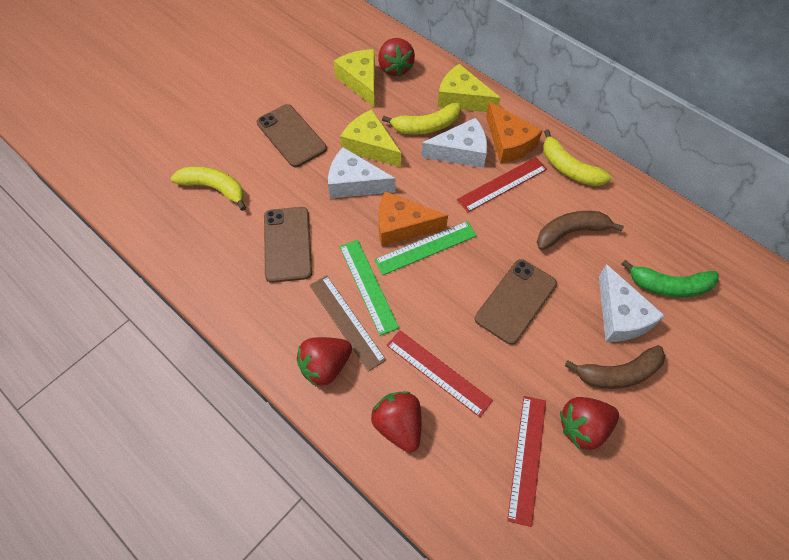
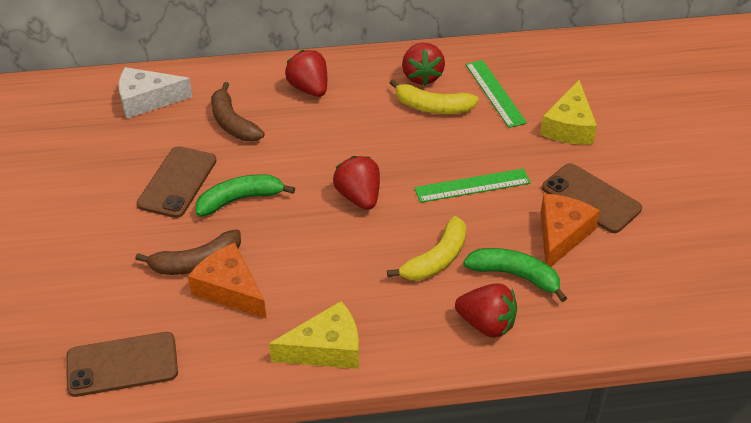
brown ruler: 1 -> 0
green banana: 1 -> 2
red ruler: 3 -> 0
white cheese: 3 -> 1
yellow banana: 3 -> 2
yellow cheese: 3 -> 2

